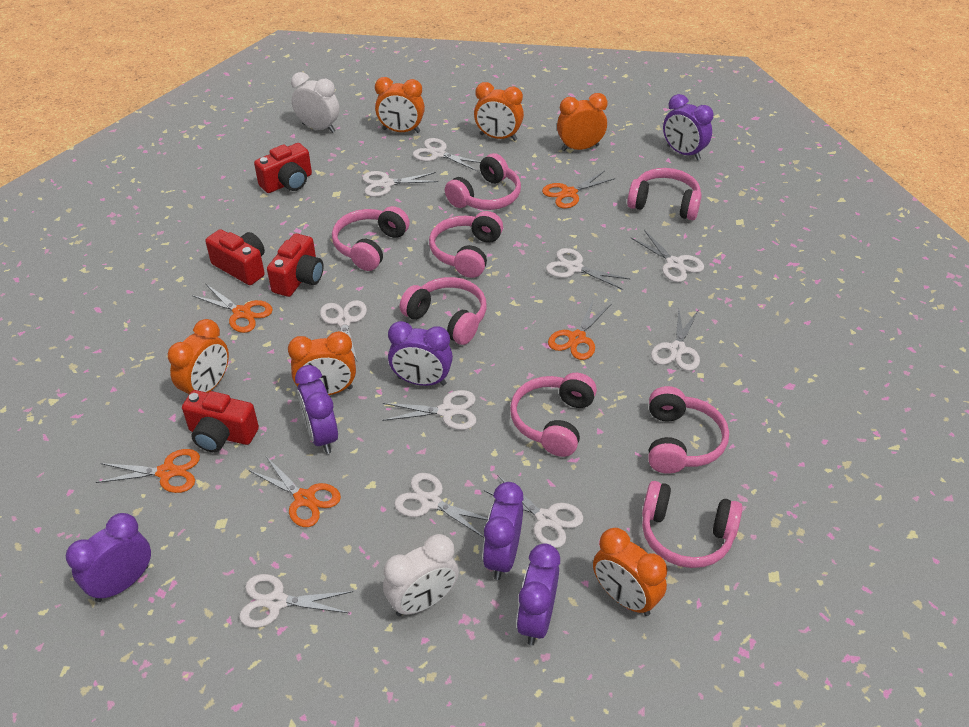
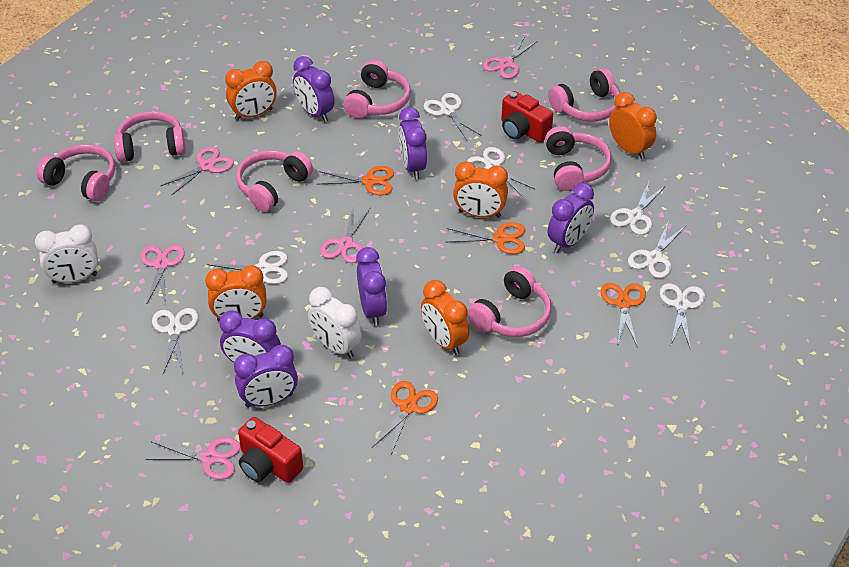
orange clock: 6 -> 5
orange scissors: 5 -> 4
pink headphones: 8 -> 7
pink scissors: 0 -> 5
red camera: 4 -> 2
white scissors: 10 -> 7

